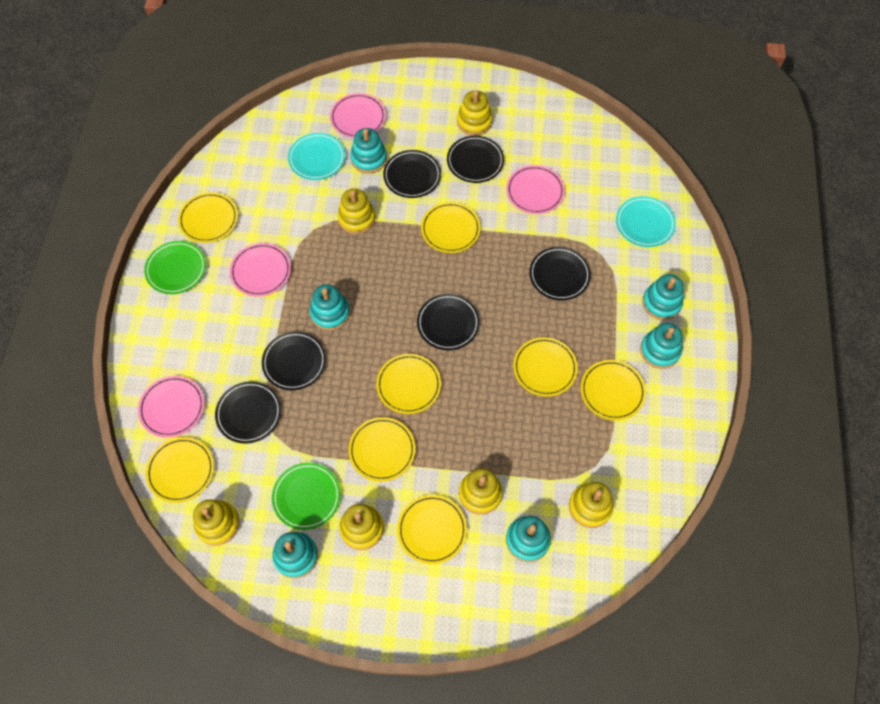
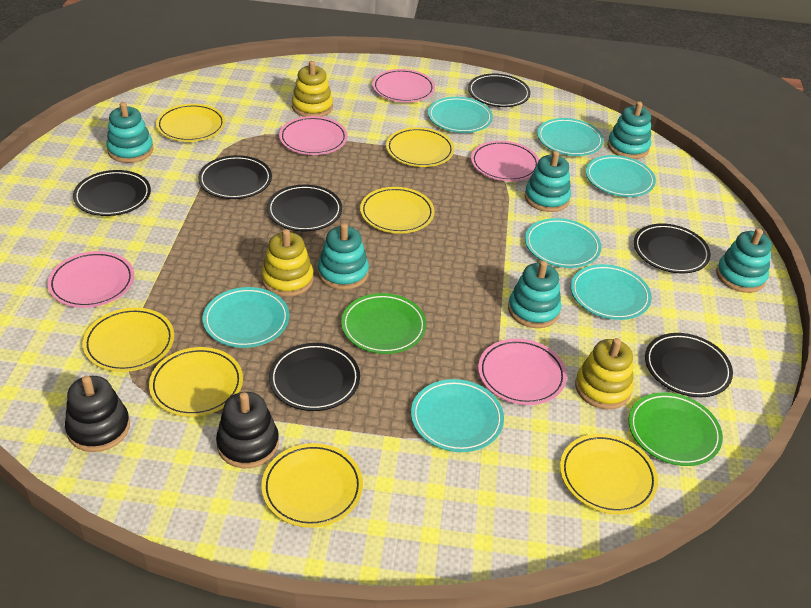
black plate: 6 -> 7
black stacking toy: 0 -> 2
pink plate: 4 -> 5
turquoise plate: 2 -> 7
yellow plate: 8 -> 7
yellow stacking toy: 6 -> 3

